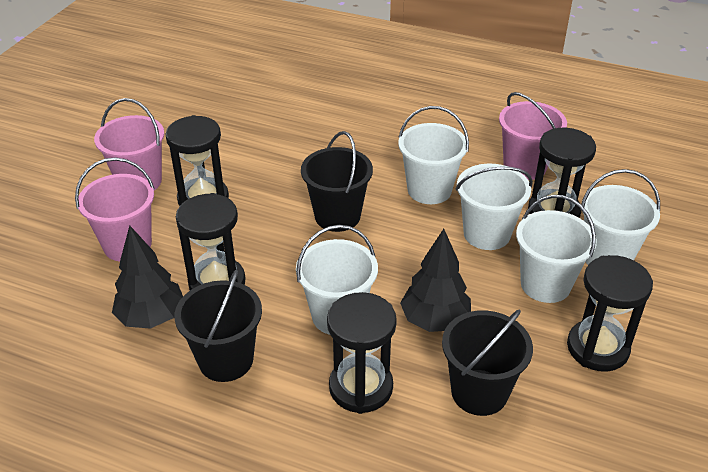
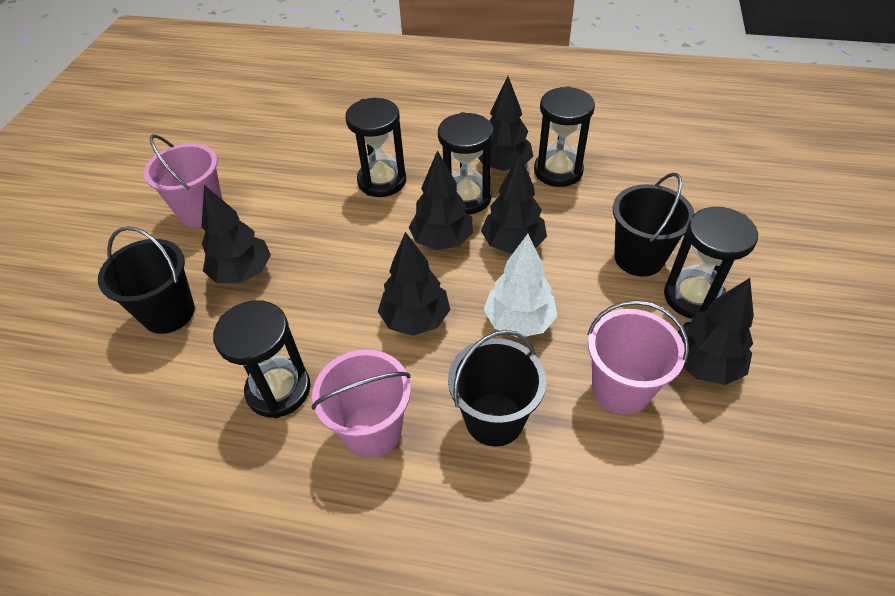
black tree: 2 -> 6
white bucket: 5 -> 0
white tree: 0 -> 1

